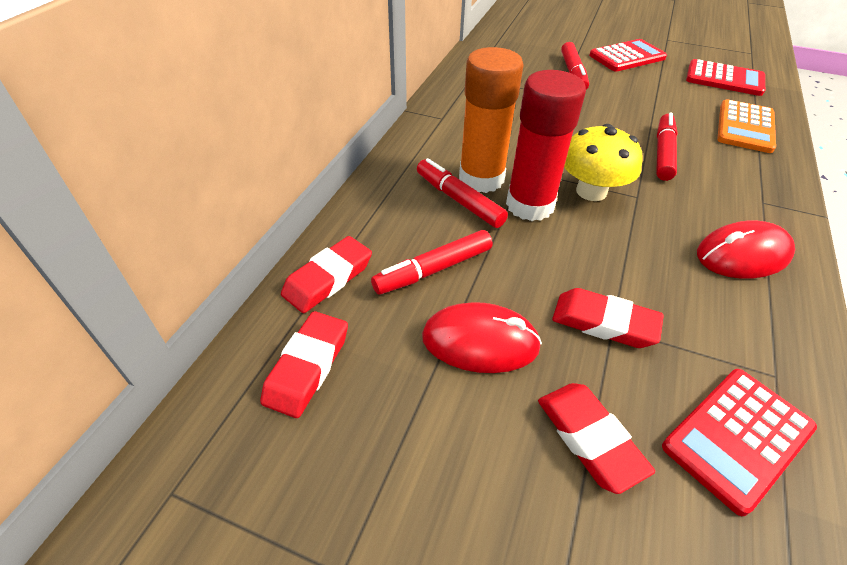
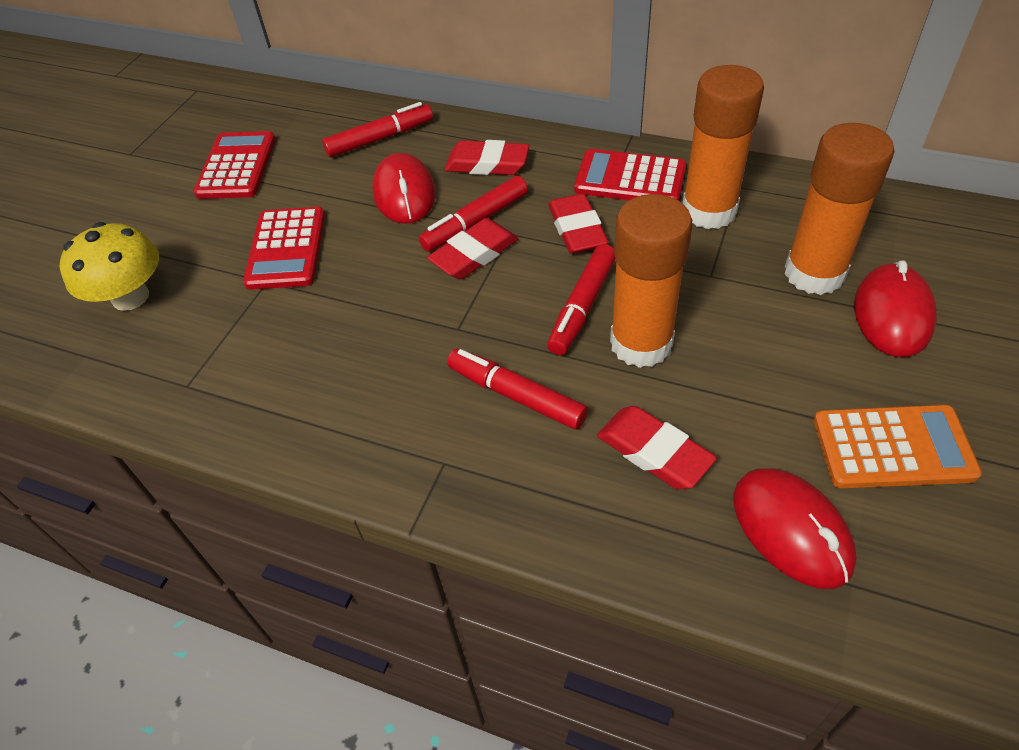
orange glue stick: 1 -> 3
red glue stick: 1 -> 0
red mouse: 2 -> 3

